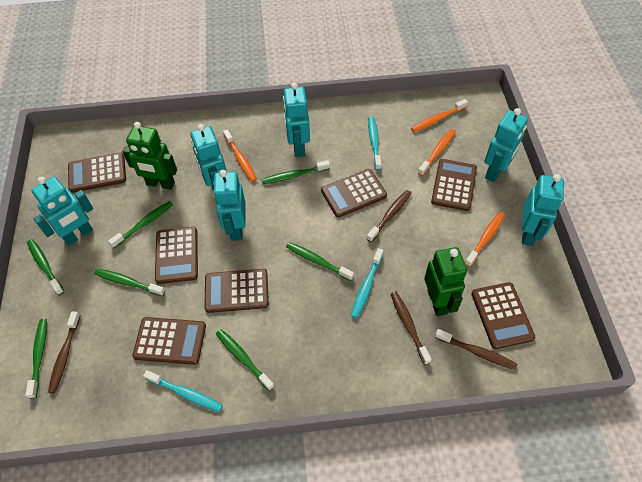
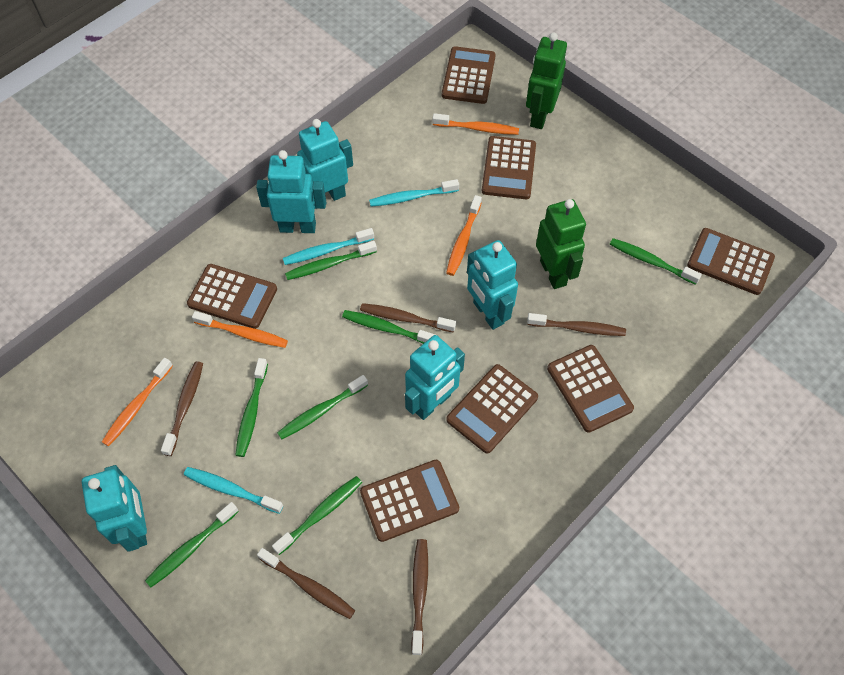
brown toothbrush: 4 -> 5
turquoise robot: 6 -> 5

